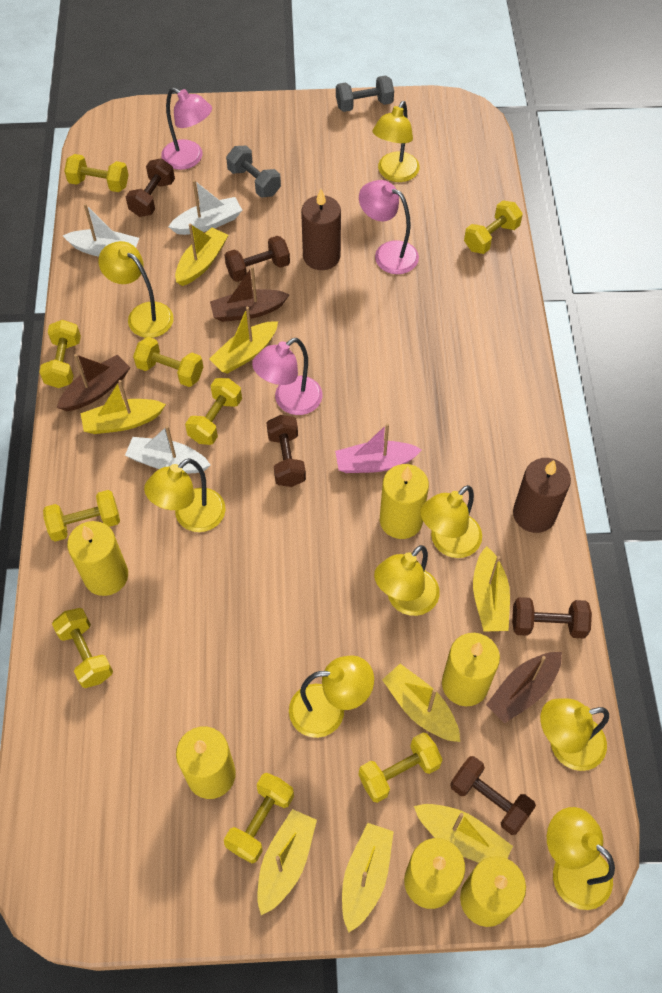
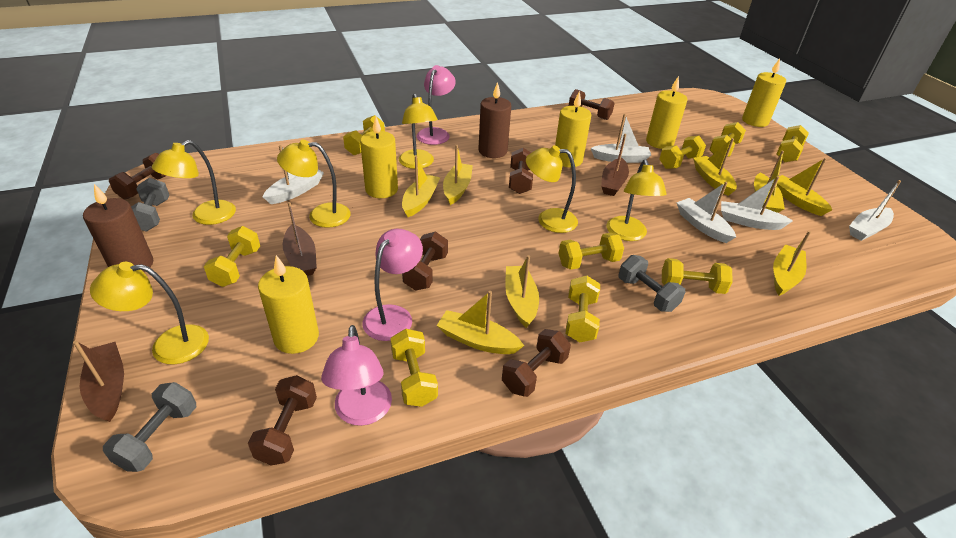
brown dumbbell: 5 -> 6
grey dumbbell: 2 -> 3
pink boat: 1 -> 0
white boat: 3 -> 5
yellow candle: 6 -> 5
yellow lamp: 8 -> 6

